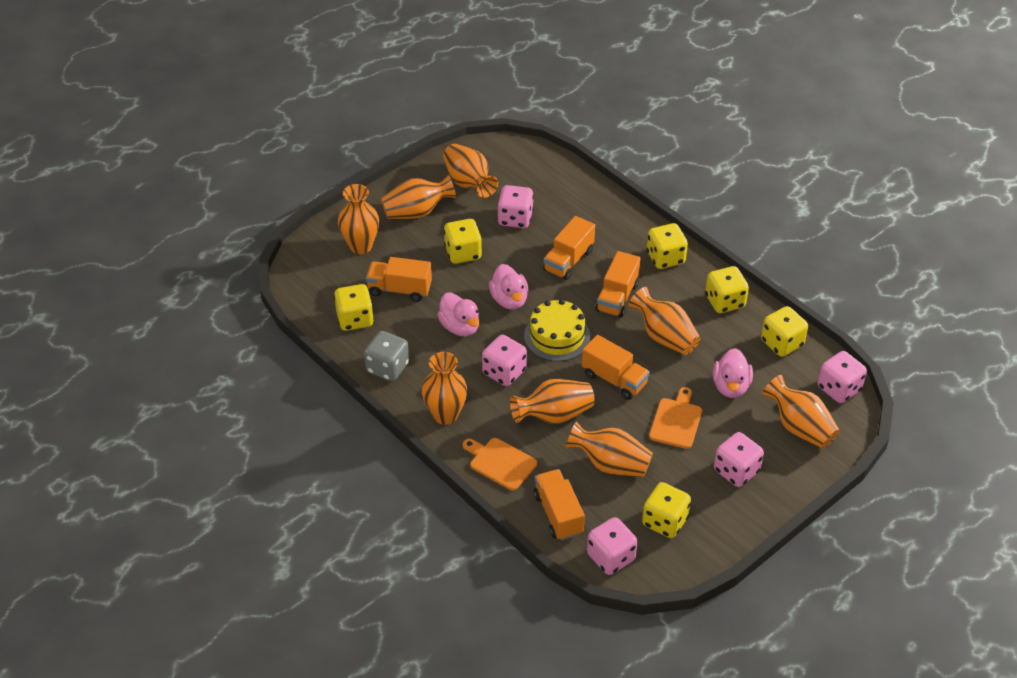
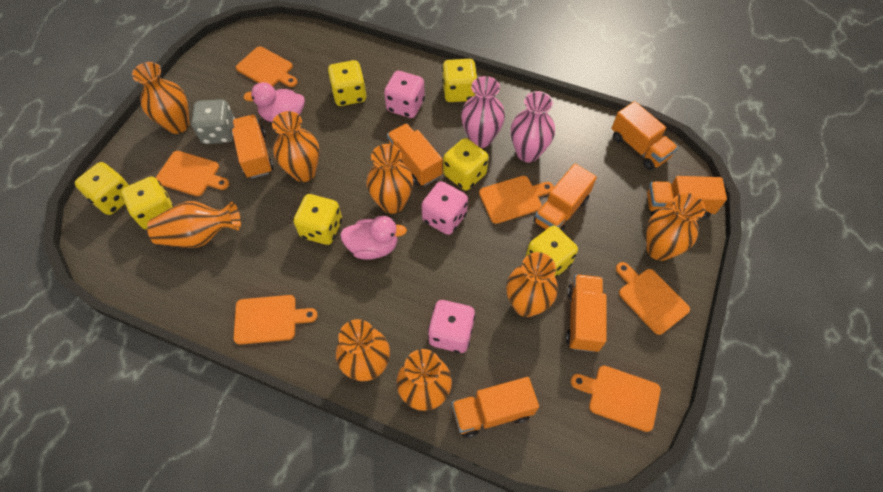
orange cutting board: 2 -> 6
orange truck: 5 -> 7
pink dice: 5 -> 3
pink duck: 3 -> 2
pink vase: 0 -> 2
yellow cake: 1 -> 0
yellow dice: 6 -> 7

